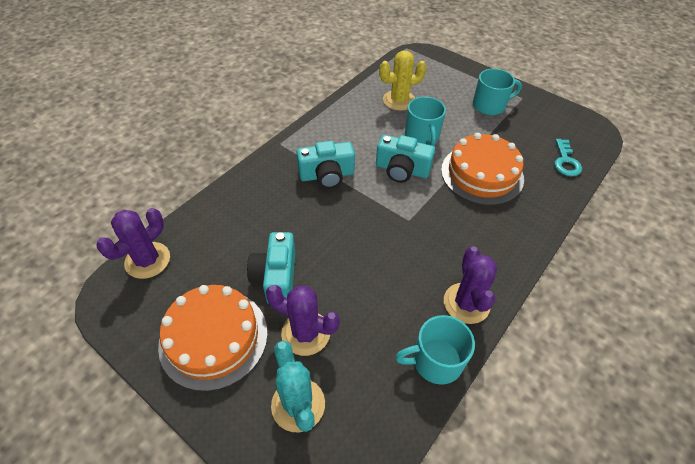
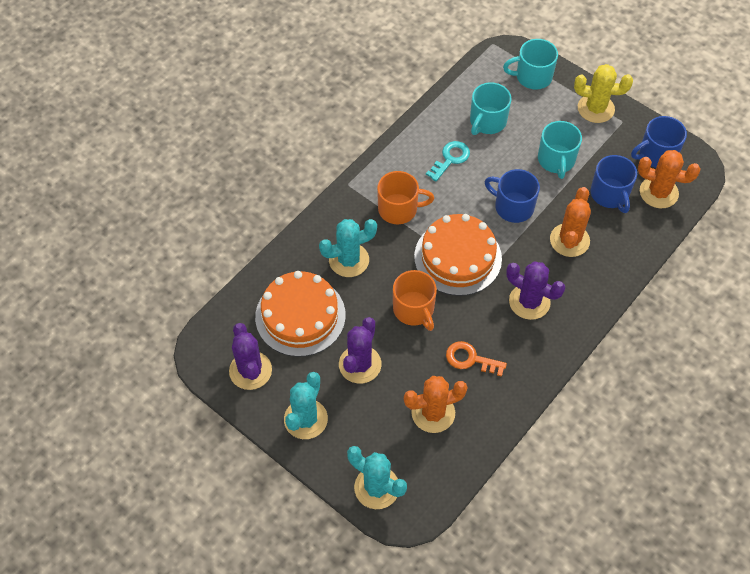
blue mug: 0 -> 3
orange cactus: 0 -> 3
orange key: 0 -> 1
orange mug: 0 -> 2
turquoise cactus: 1 -> 3
turquoise camera: 3 -> 0

